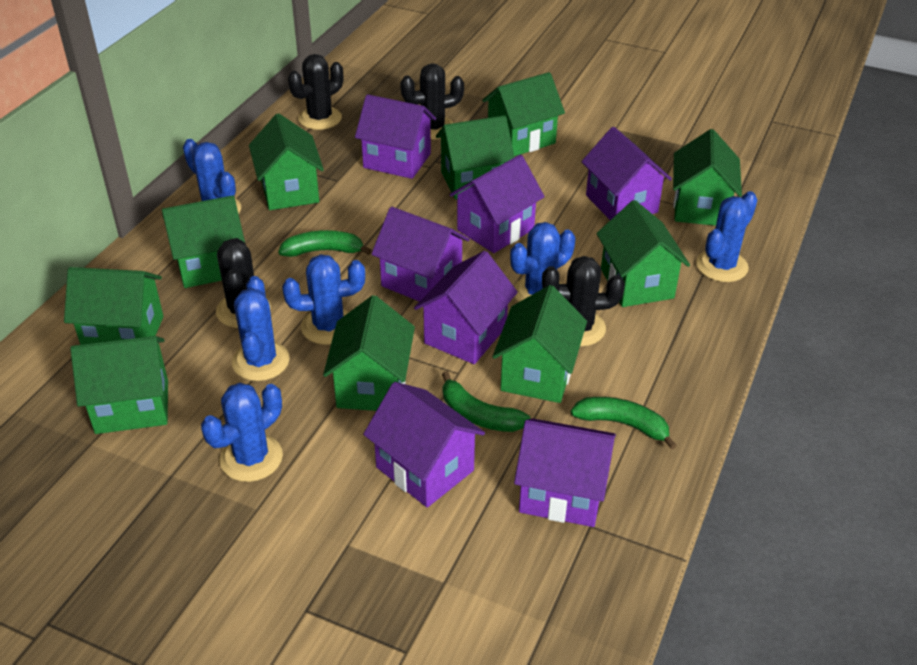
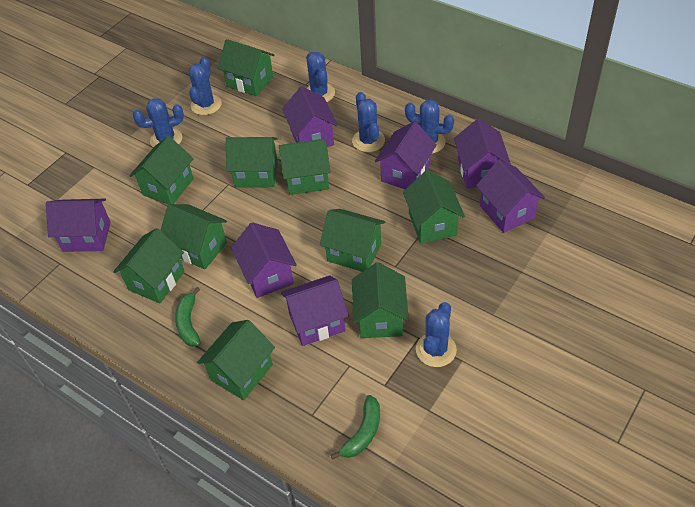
black cactus: 4 -> 0
green banana: 3 -> 2

